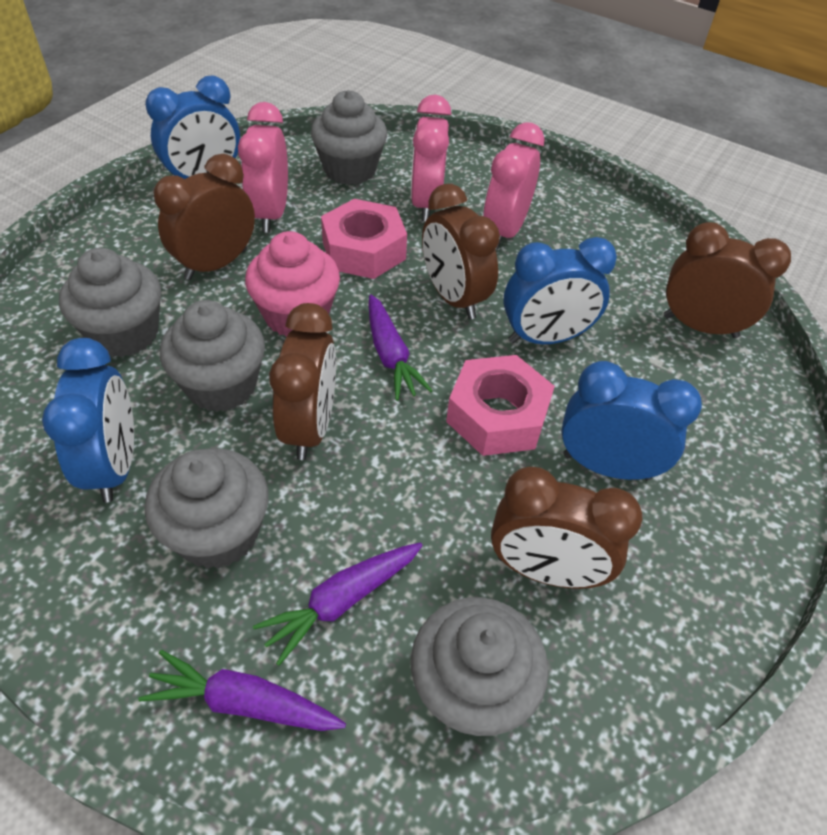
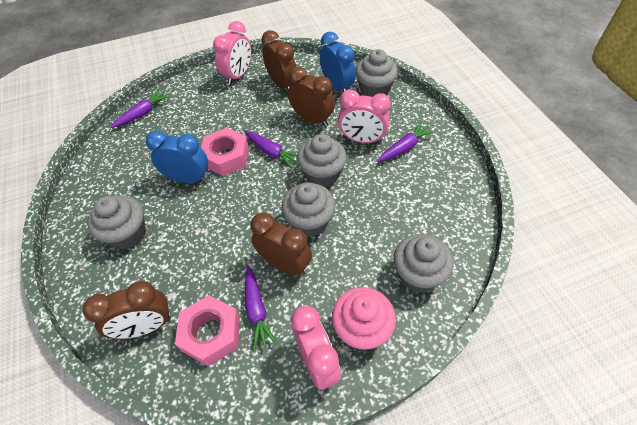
blue clock: 4 -> 2
brown clock: 5 -> 4
purple carrot: 3 -> 4

